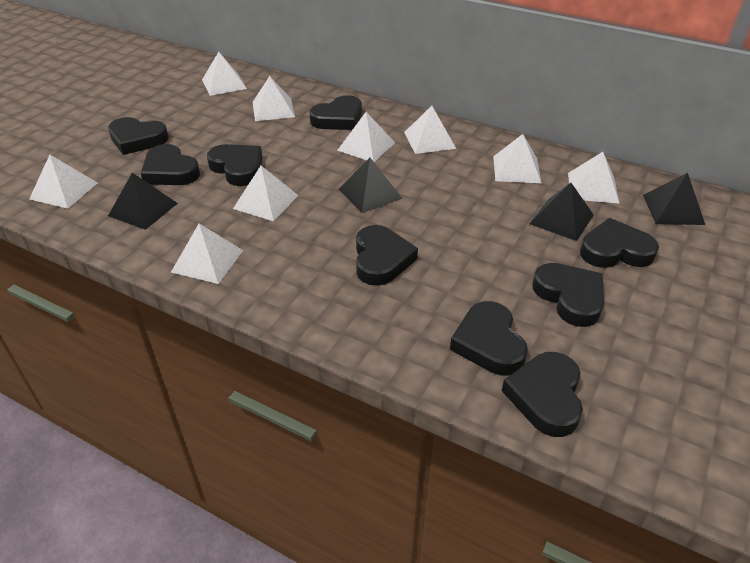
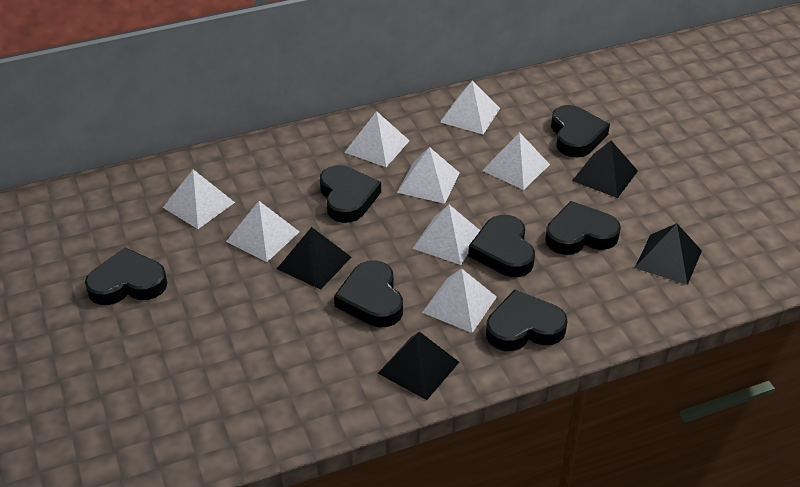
black heart: 9 -> 7
white pyramid: 9 -> 8

